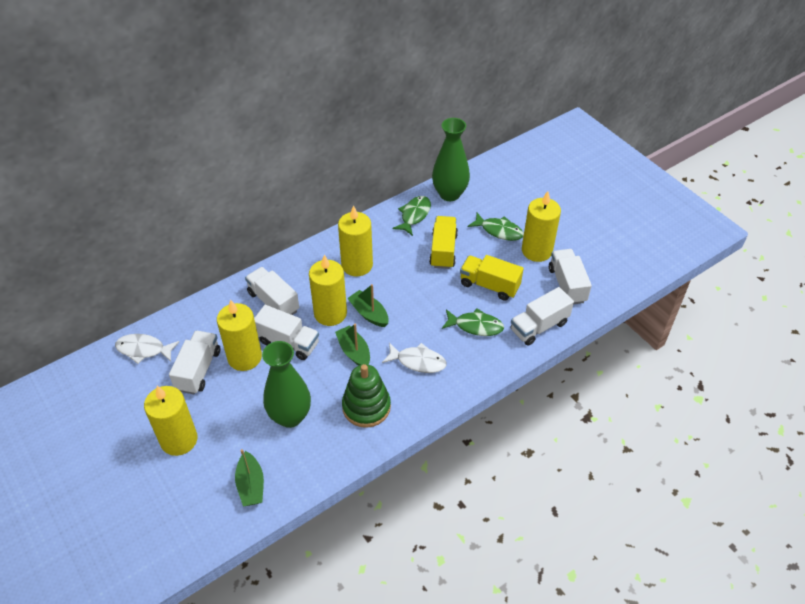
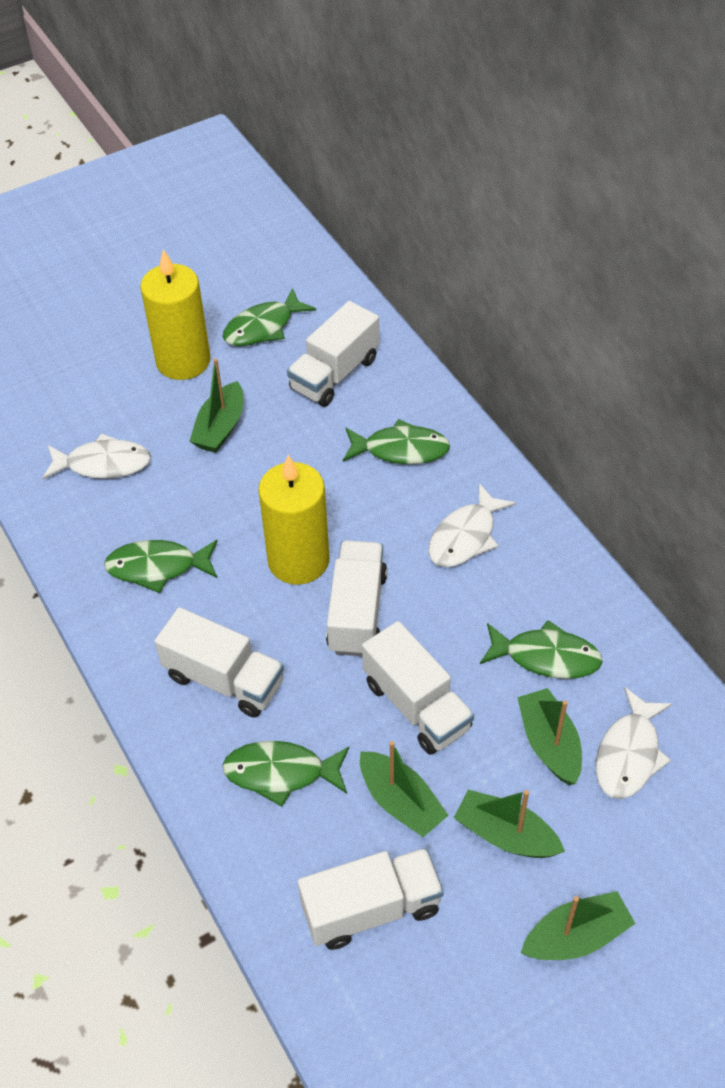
green boat: 3 -> 5
green fish: 3 -> 5
green stacking toy: 1 -> 0
green vase: 2 -> 0
white fish: 2 -> 3
yellow candle: 5 -> 2
yellow truck: 2 -> 0

